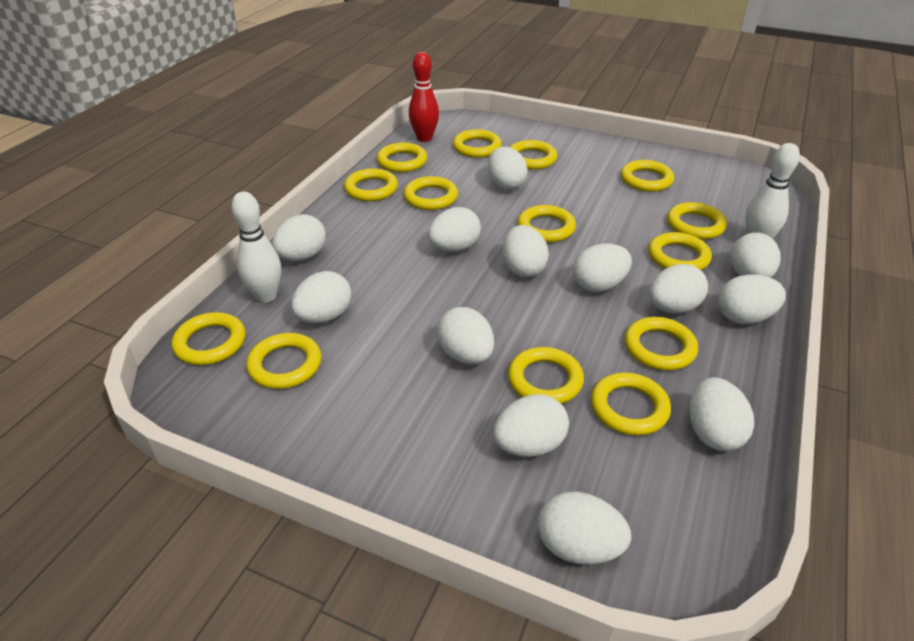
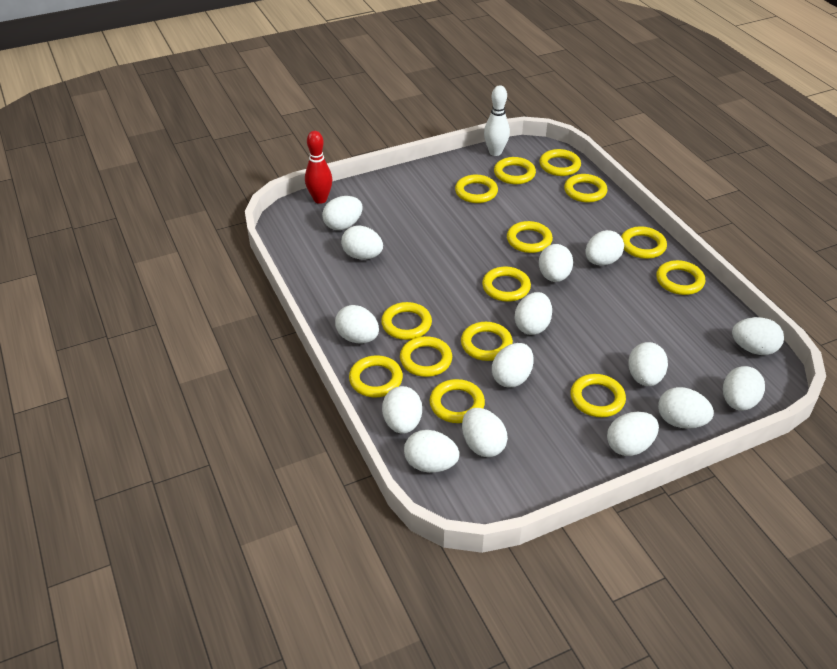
white bowling pin: 2 -> 1
white egg: 13 -> 15

